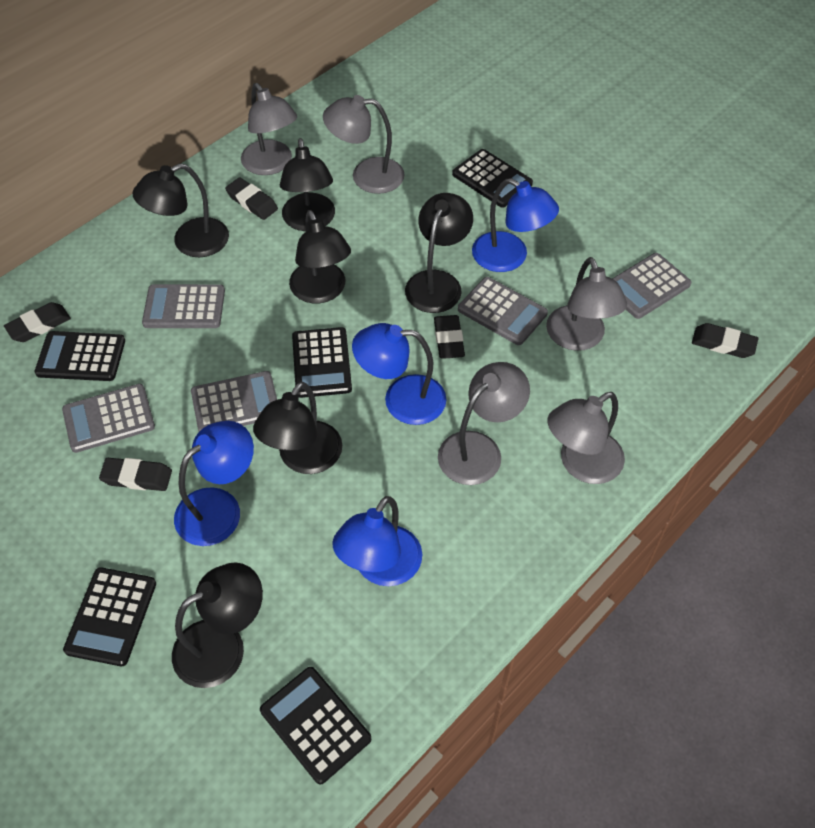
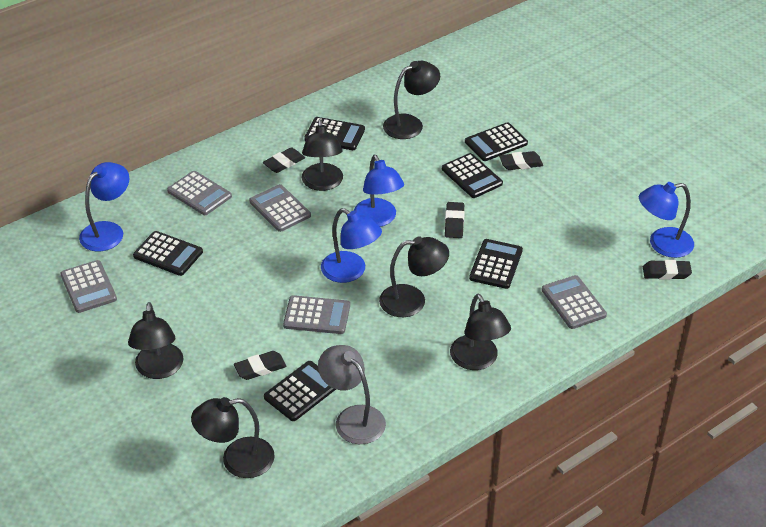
black calculator: 5 -> 6
grey lamp: 5 -> 1

